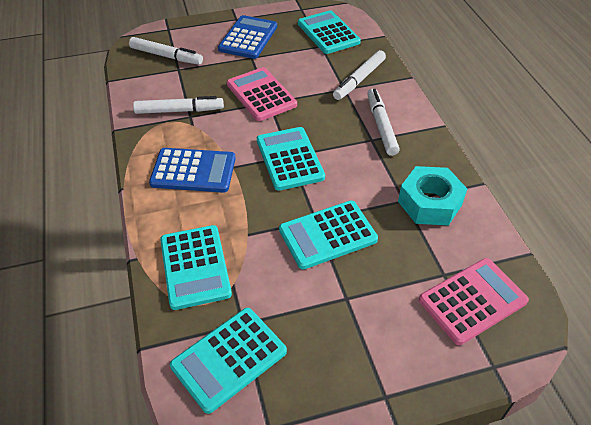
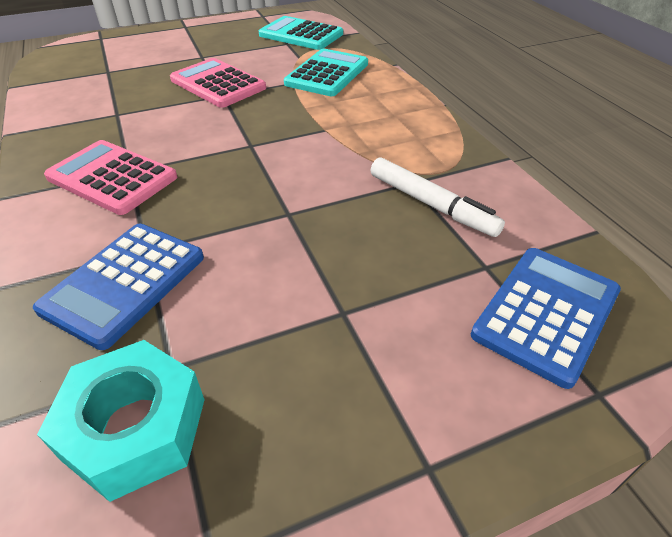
turquoise calculator: 5 -> 2
white marker: 4 -> 1

